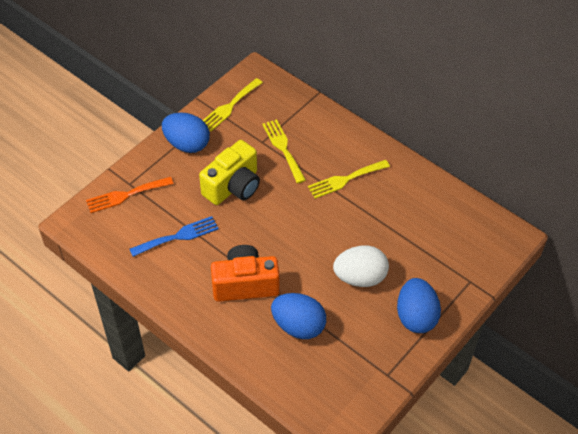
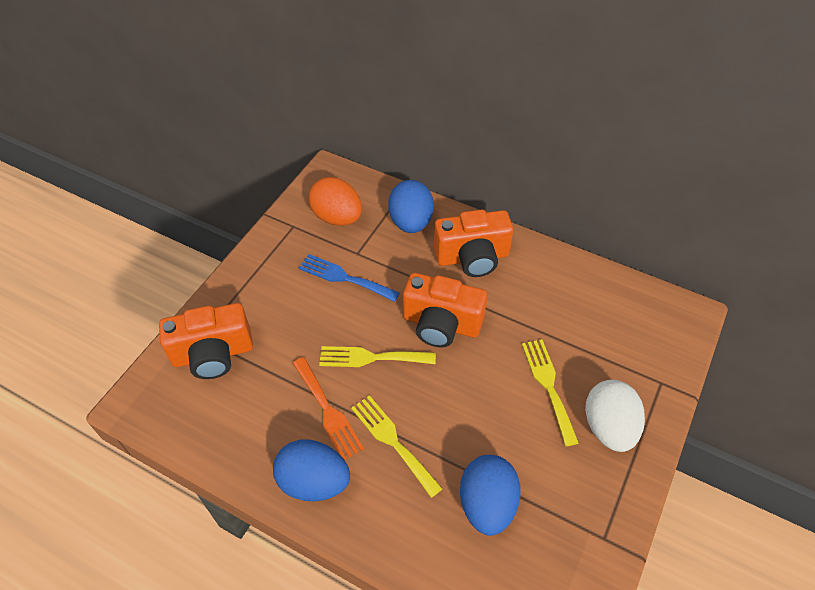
orange camera: 1 -> 3
orange egg: 0 -> 1
yellow camera: 1 -> 0

